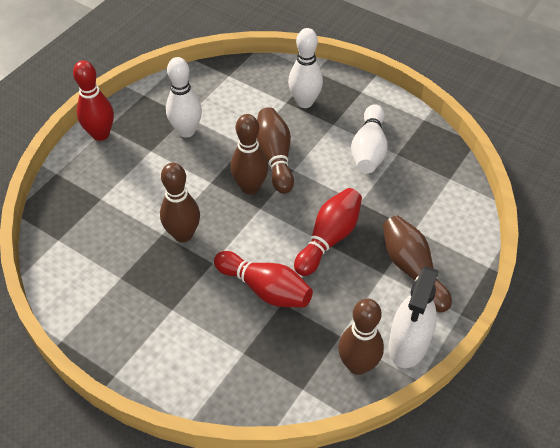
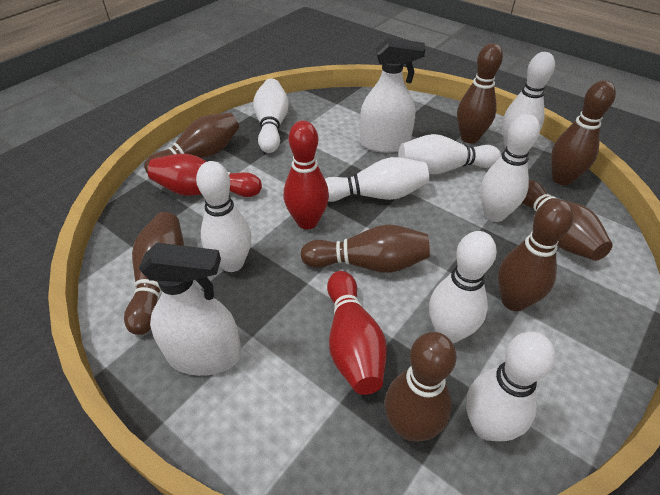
brown bowling pin: 5 -> 8
white bowling pin: 3 -> 8
white spray bottle: 1 -> 2

